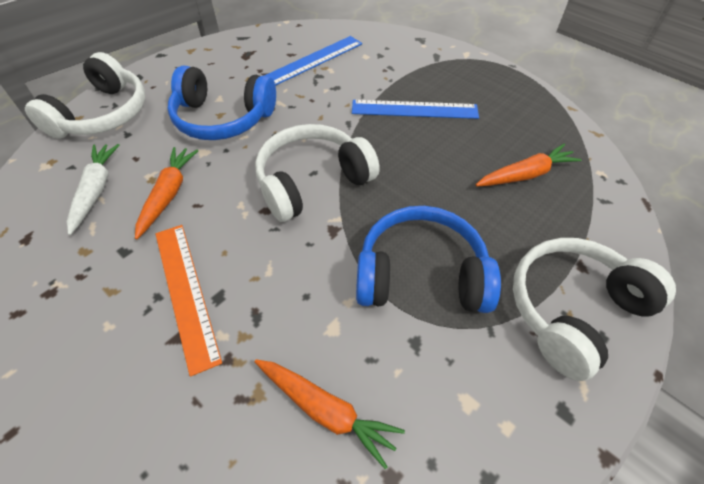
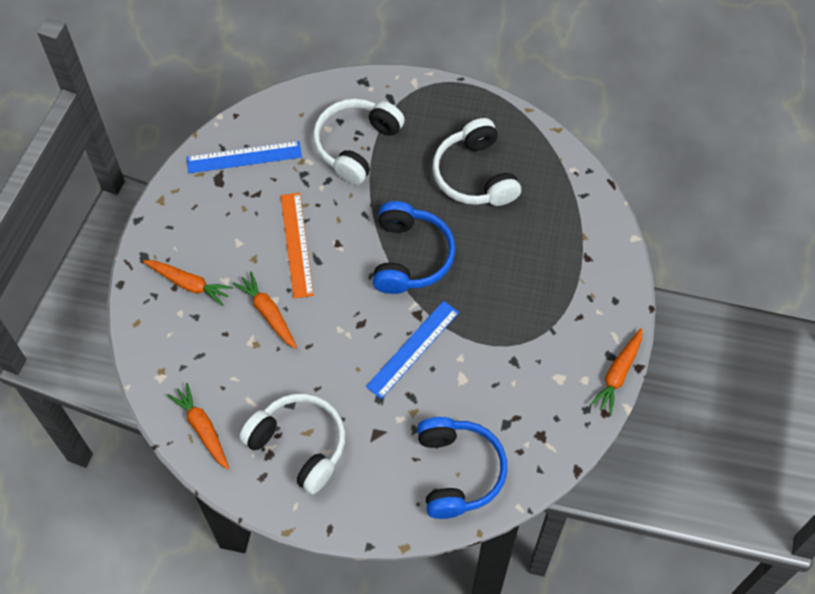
orange carrot: 3 -> 4
white carrot: 1 -> 0

